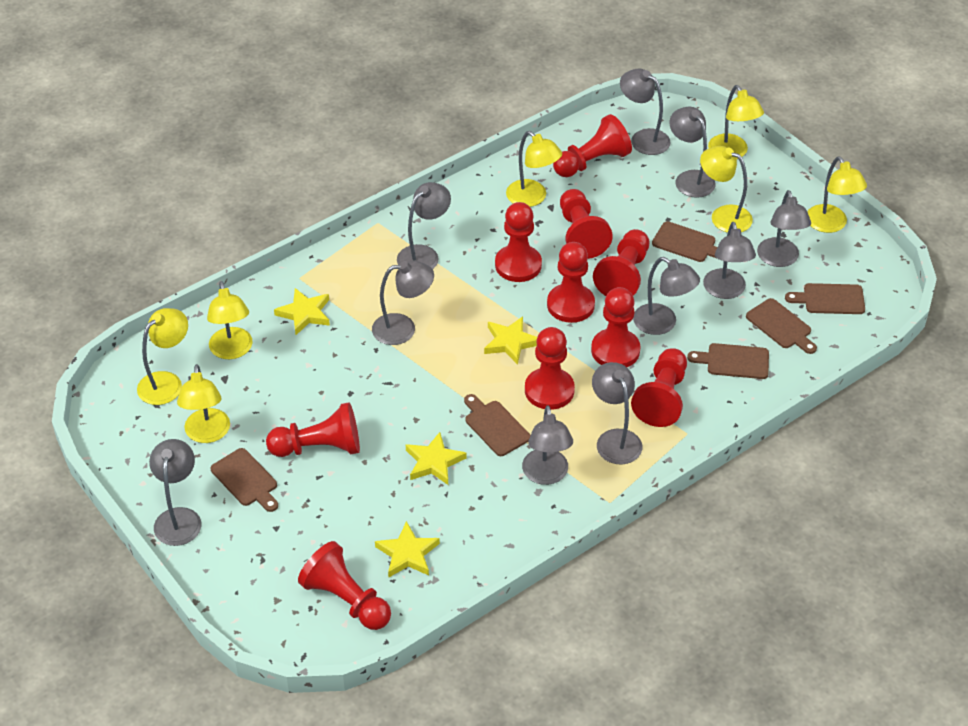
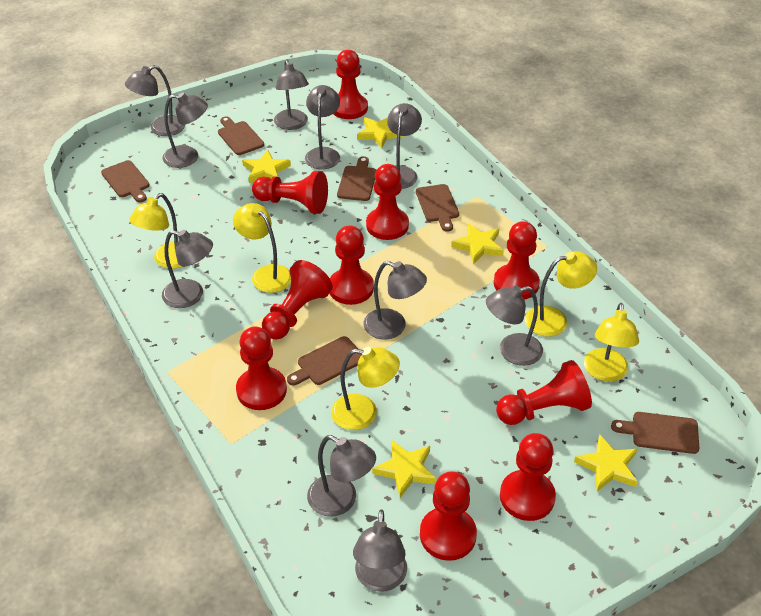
yellow lamp: 7 -> 5
yellow star: 4 -> 5

